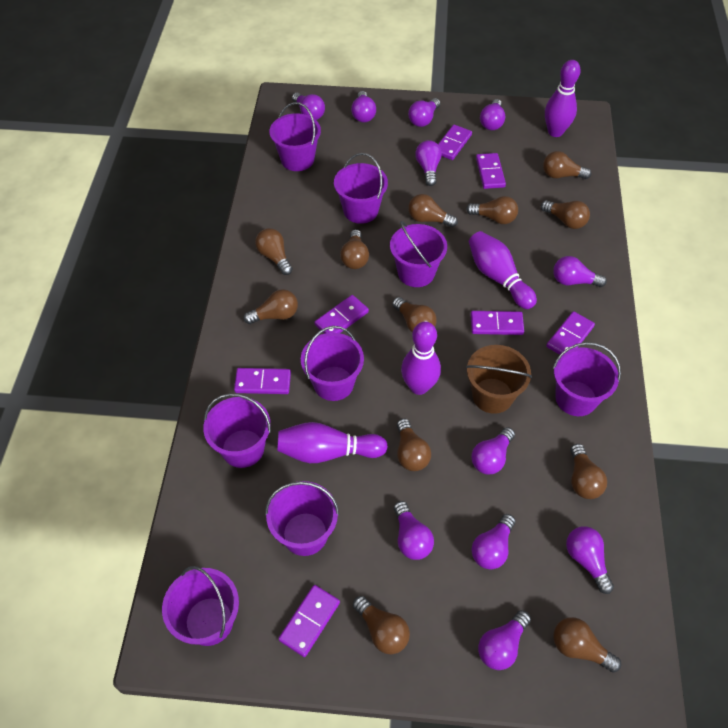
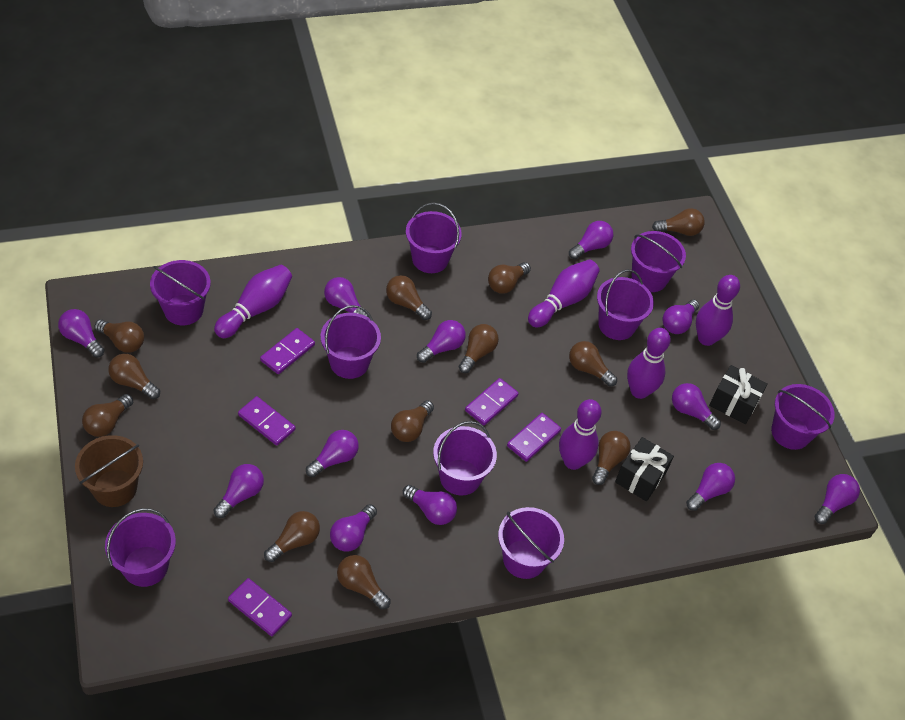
black gift: 0 -> 2
purple bowling pin: 4 -> 5
purple bucket: 8 -> 9
purple domino: 7 -> 5
purple light bulb: 11 -> 12

